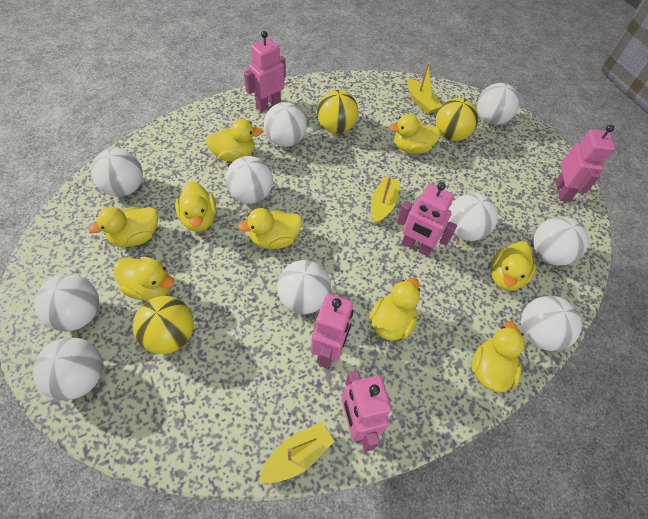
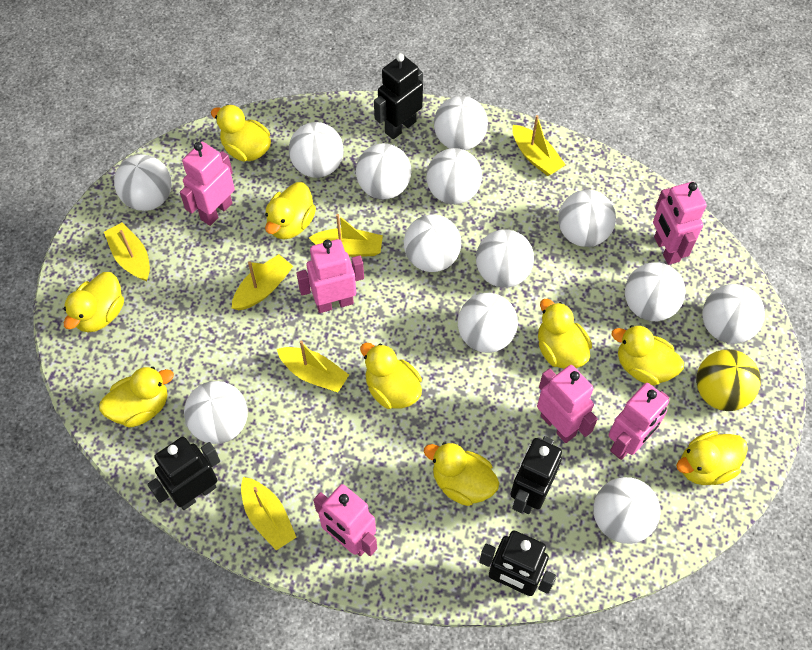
black robot: 0 -> 4
pink robot: 5 -> 6
white ball: 10 -> 13
yellow ball: 3 -> 1
yellow boat: 3 -> 6

